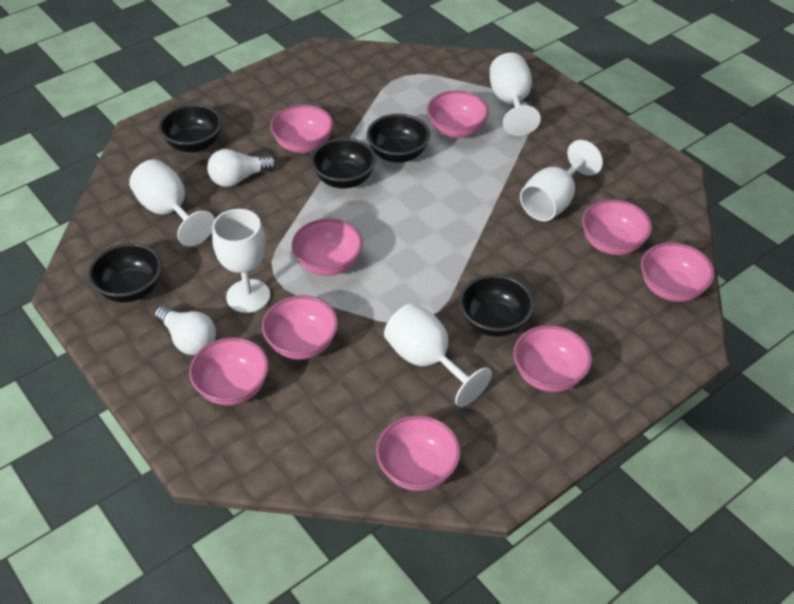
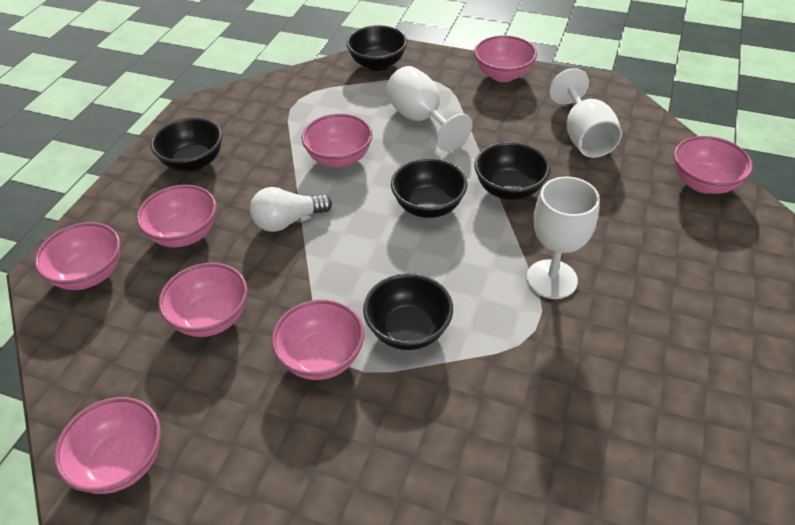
pink bowl: 9 -> 8
white goblet: 5 -> 3
white light bulb: 2 -> 1

